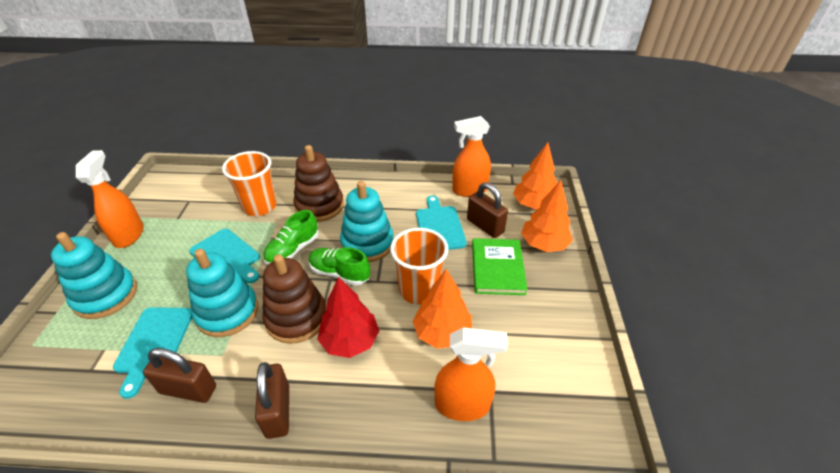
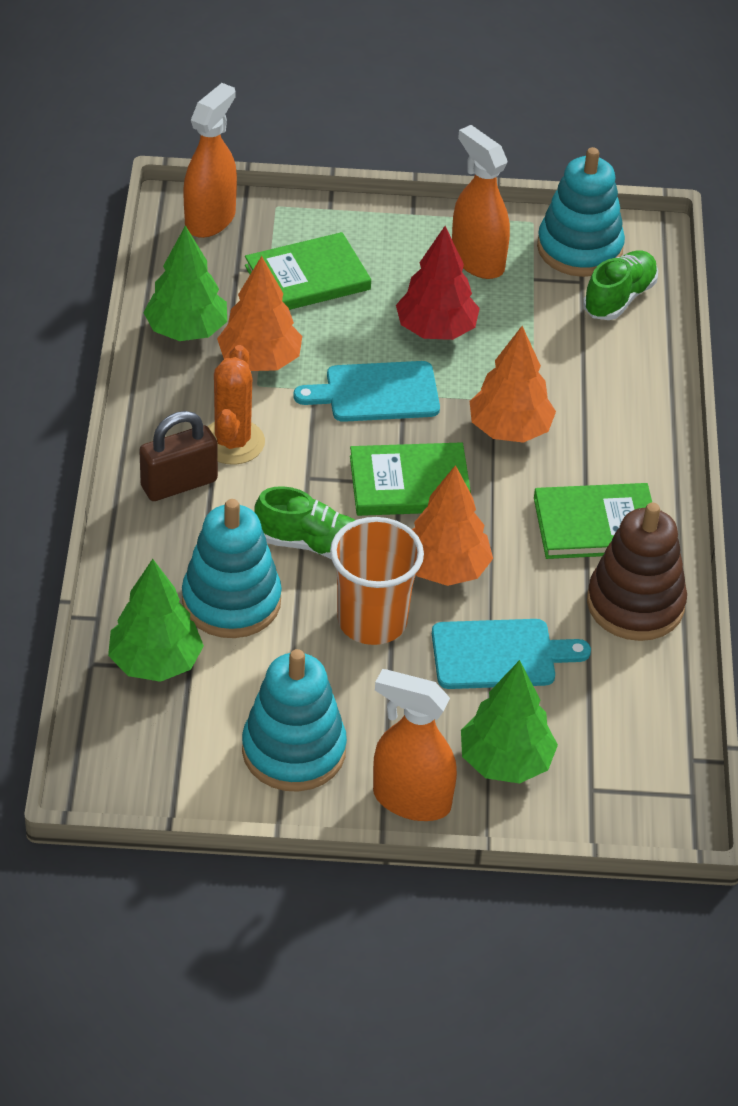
brown padlock: 3 -> 1
brown stacking toy: 2 -> 1
green book: 1 -> 3
green tree: 0 -> 3
orange cactus: 0 -> 1
orange cup: 2 -> 1
turquoise cutting board: 3 -> 2

